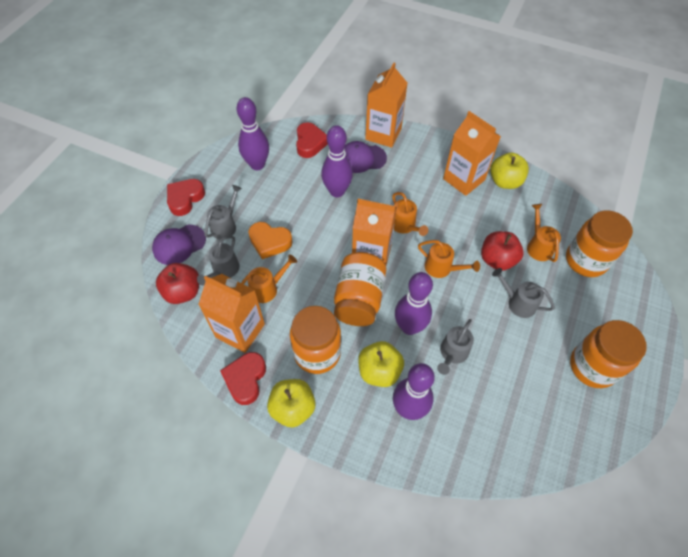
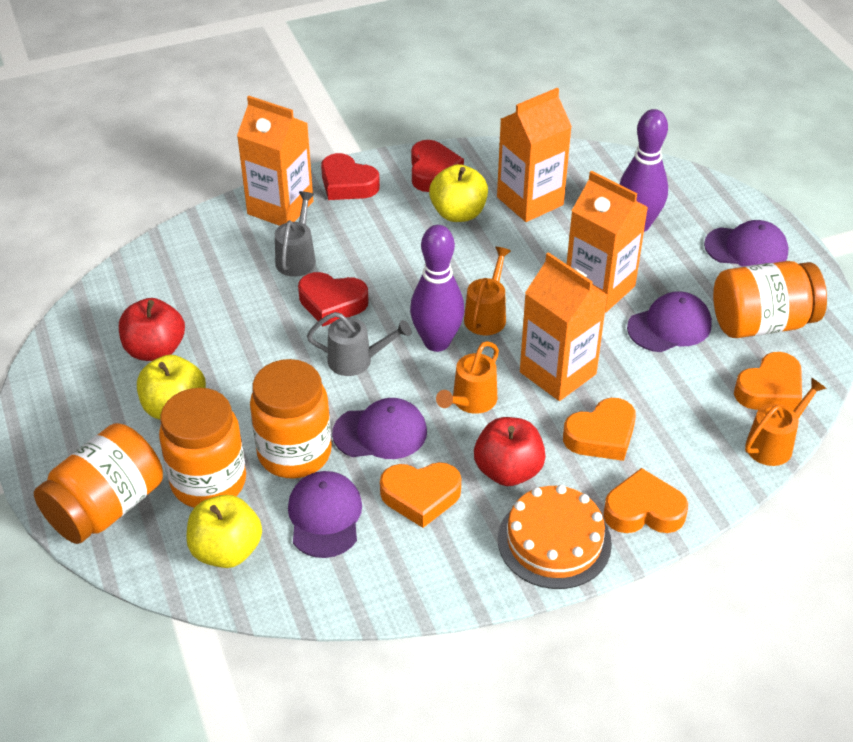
grey watering can: 4 -> 2
orange cake: 0 -> 1
orange heart: 1 -> 4
orange watering can: 4 -> 3
purple bowling pin: 4 -> 2
purple cap: 2 -> 4

